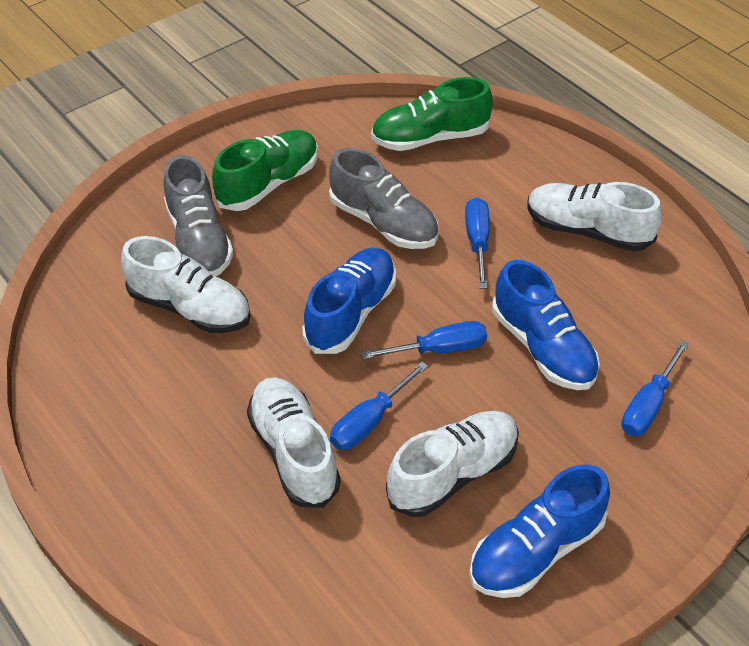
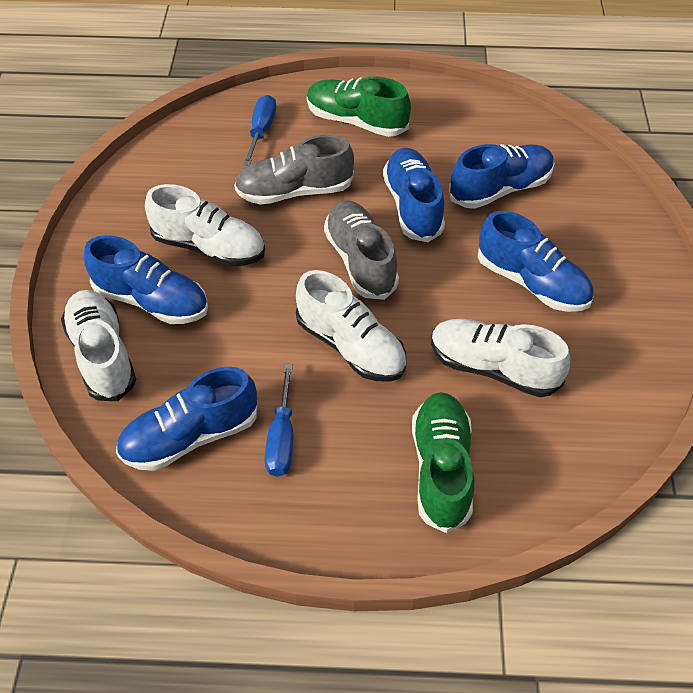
blue screwdriver: 4 -> 2
blue shoe: 3 -> 5

